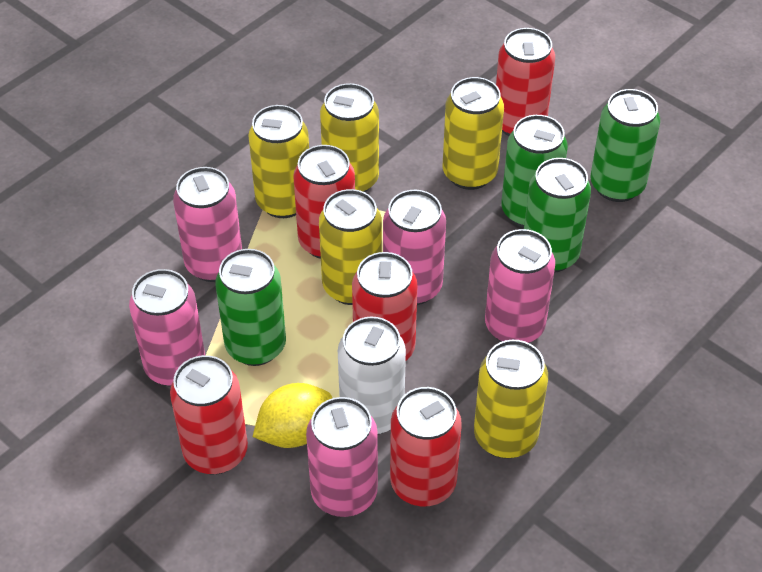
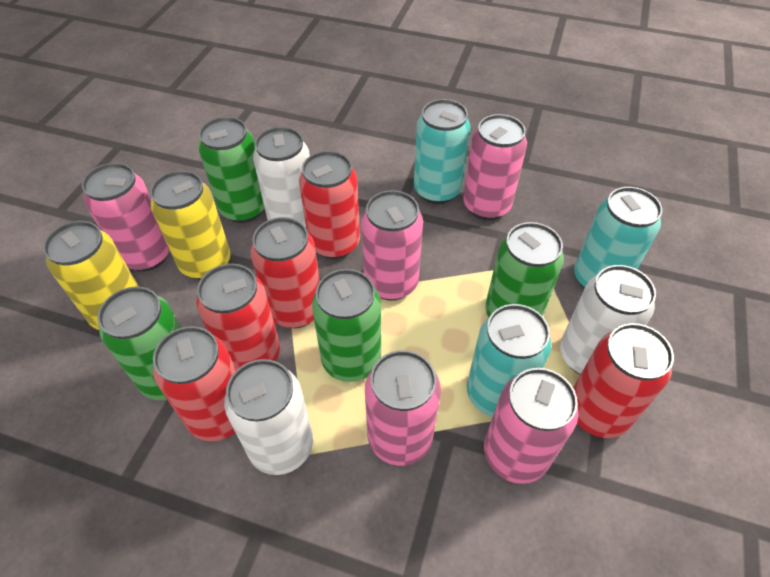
turquoise can: 0 -> 3
white can: 1 -> 3
yellow can: 5 -> 2
yellow lemon: 1 -> 0

